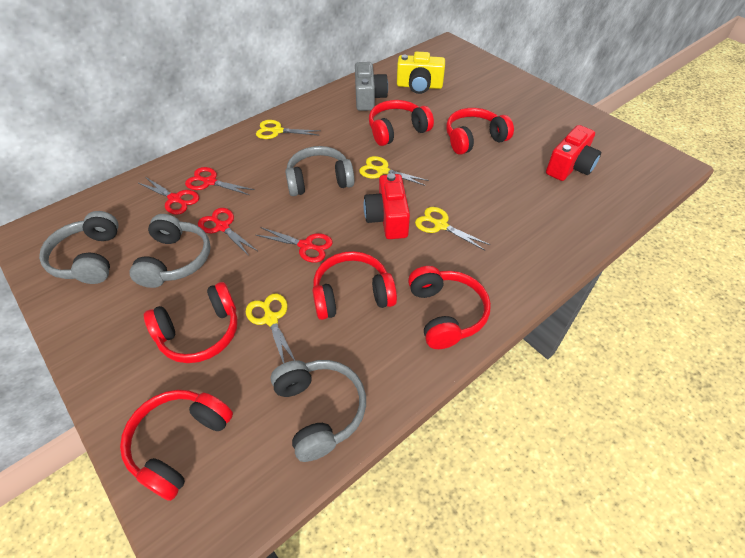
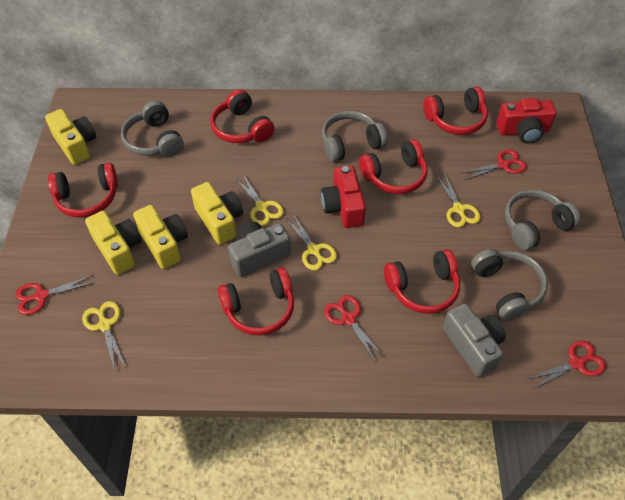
grey camera: 1 -> 2
yellow camera: 1 -> 4

